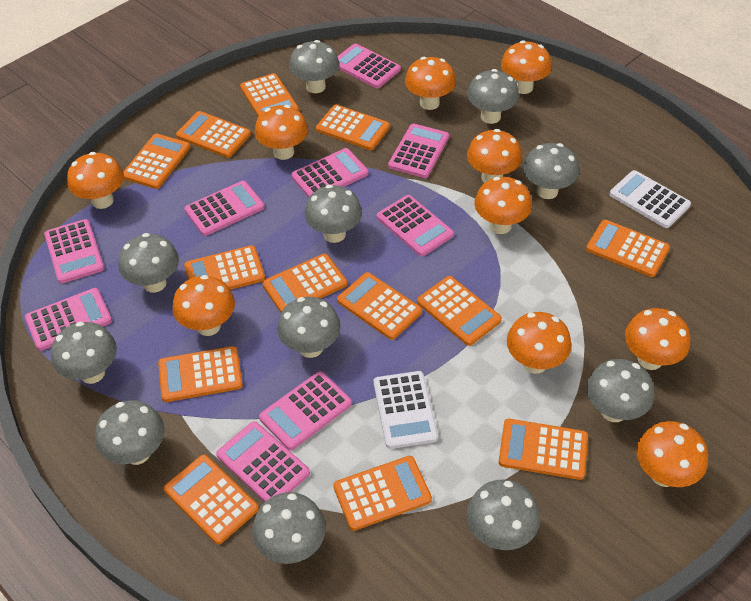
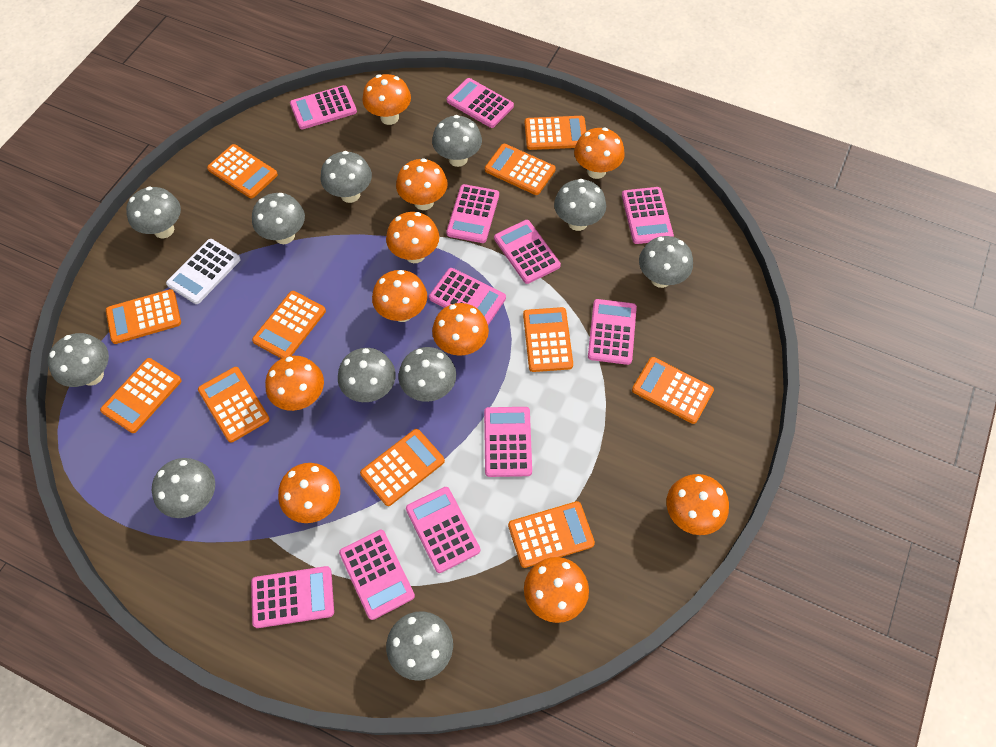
orange calculator: 13 -> 11
pink calculator: 9 -> 11
white calculator: 2 -> 1

